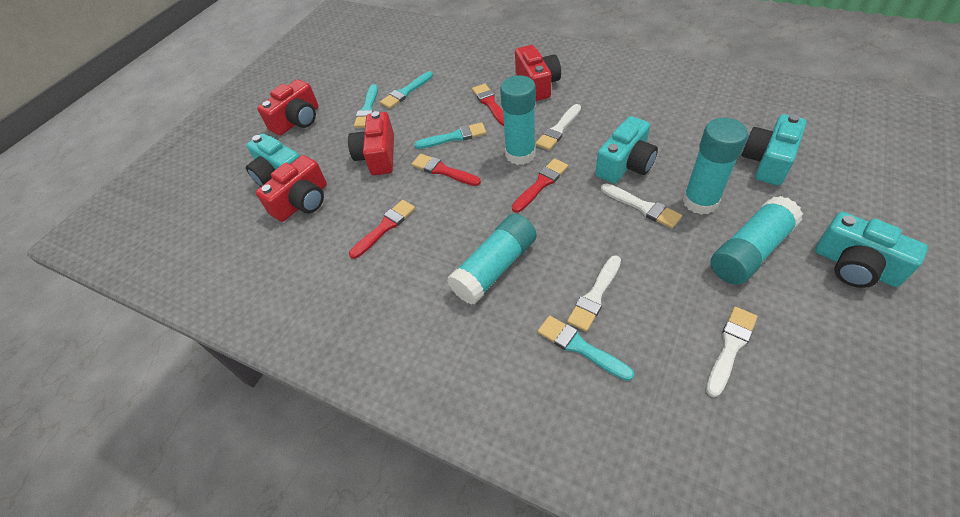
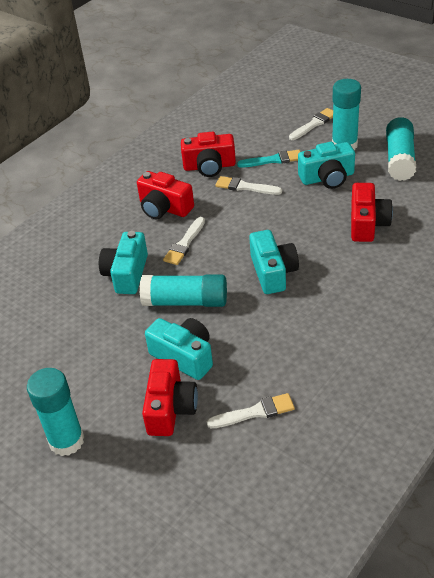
red brush: 4 -> 0
turquoise brush: 4 -> 1

